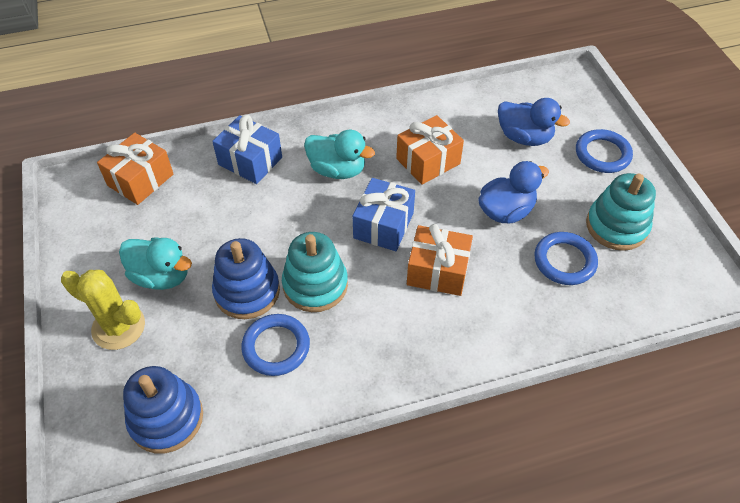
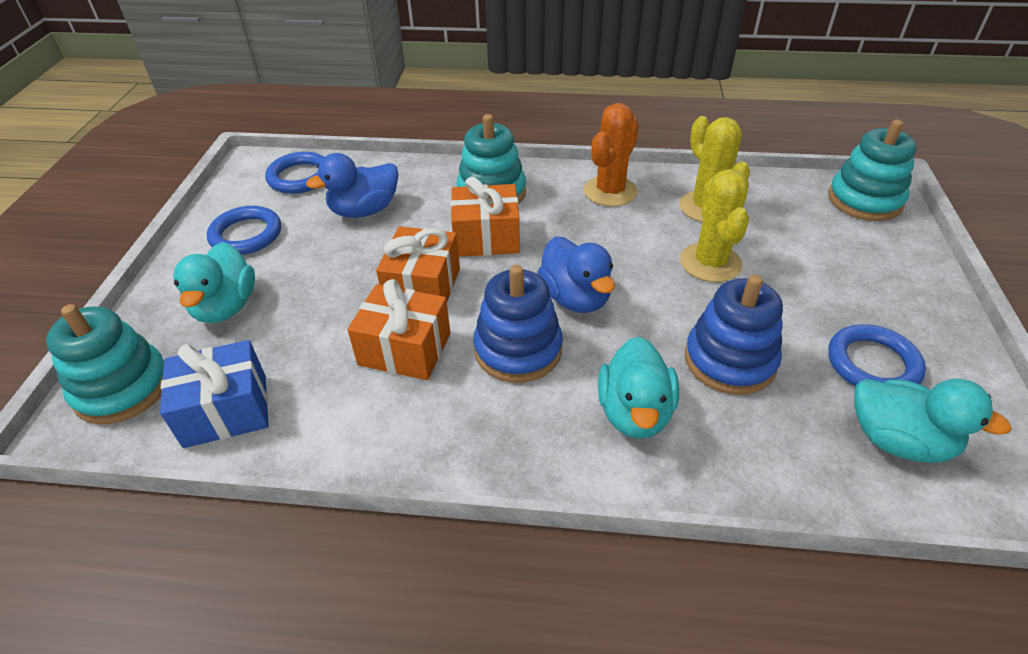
blue gift: 2 -> 1
orange cactus: 0 -> 1
turquoise duck: 2 -> 3
turquoise stacking toy: 2 -> 3
yellow cactus: 1 -> 2

